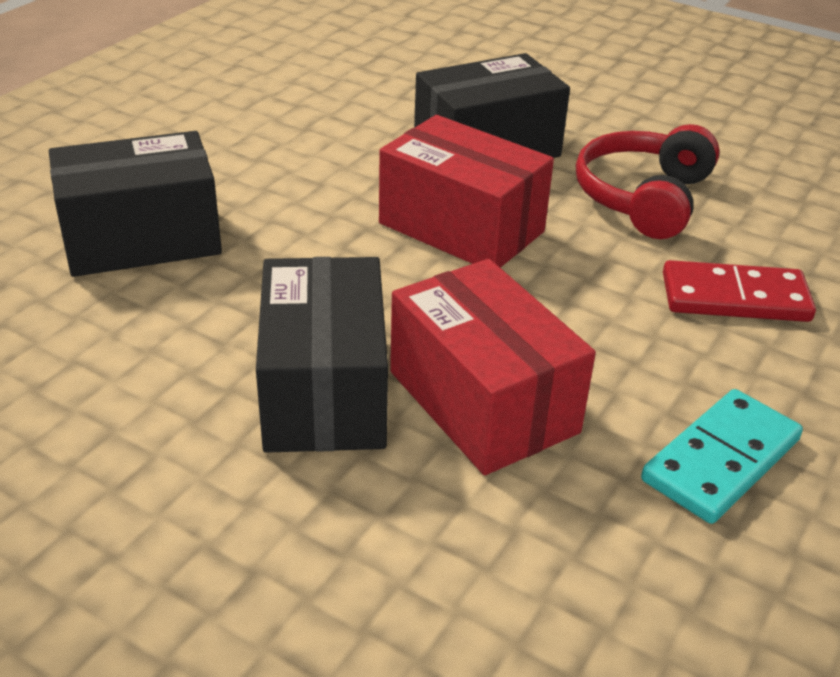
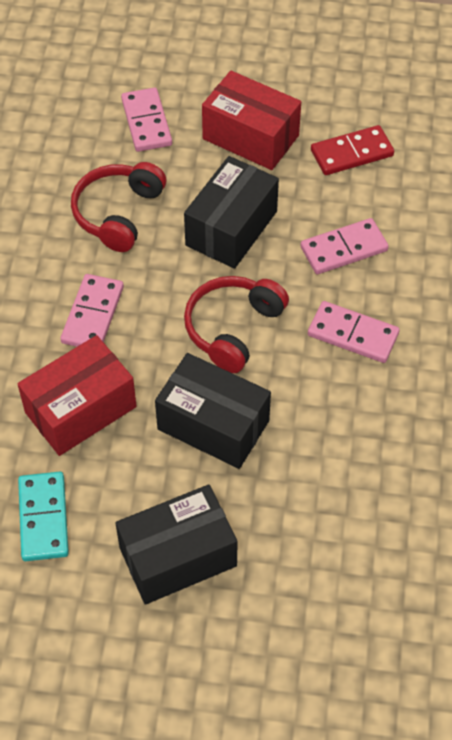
pink domino: 0 -> 4
red headphones: 1 -> 2

